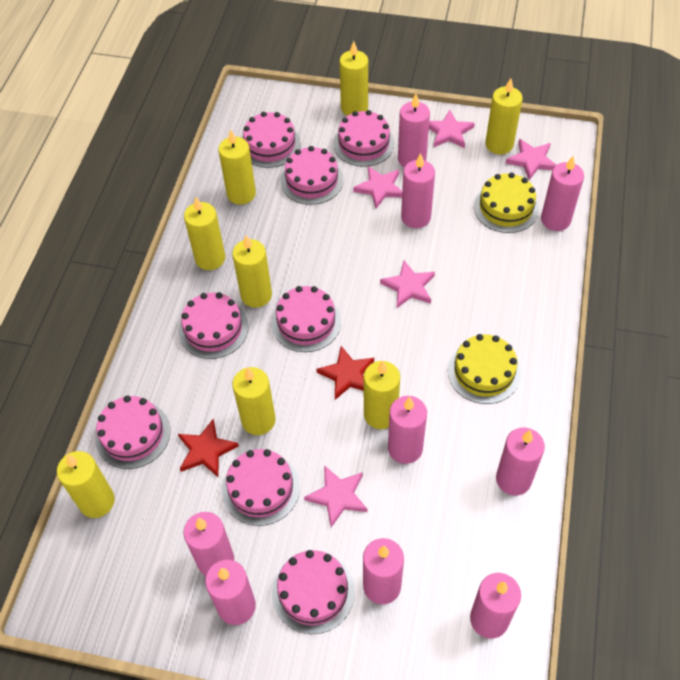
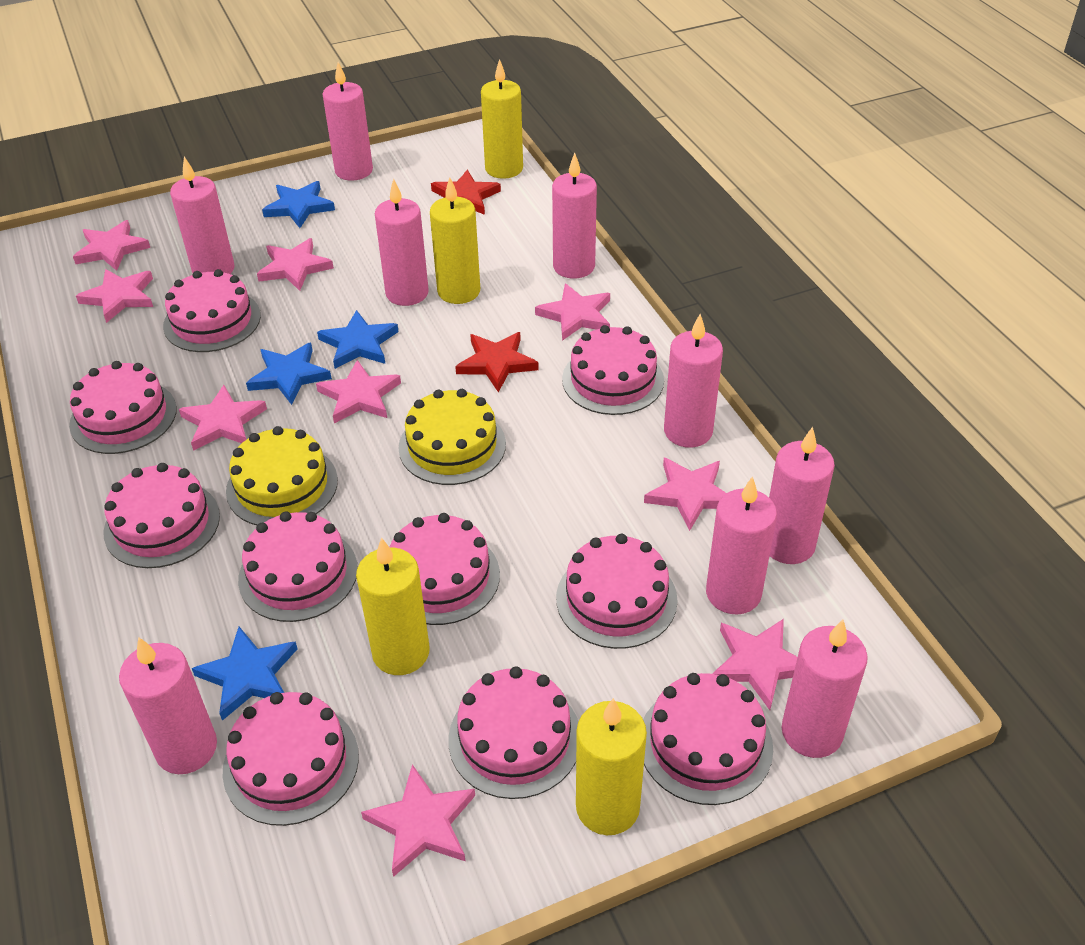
blue star: 0 -> 4
pink cake: 8 -> 10
pink star: 5 -> 9
yellow candle: 8 -> 4

